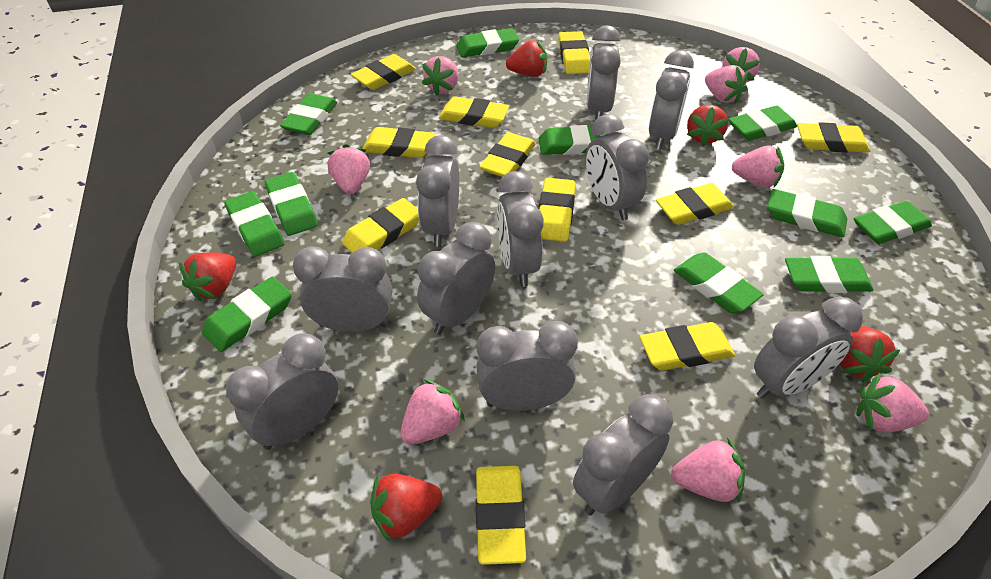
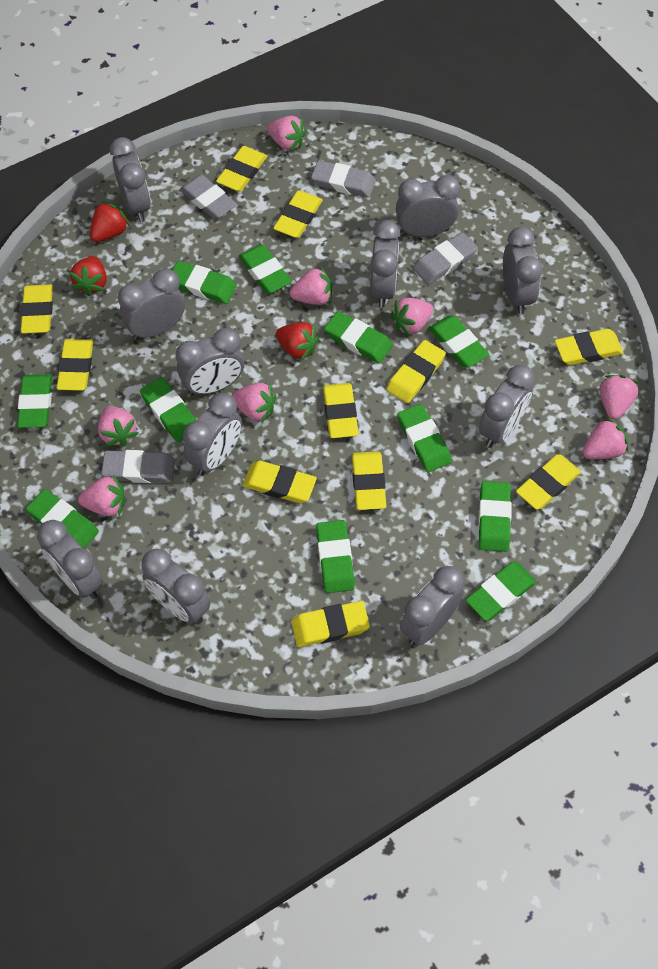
grey eraser: 0 -> 4
red strawberry: 5 -> 3

